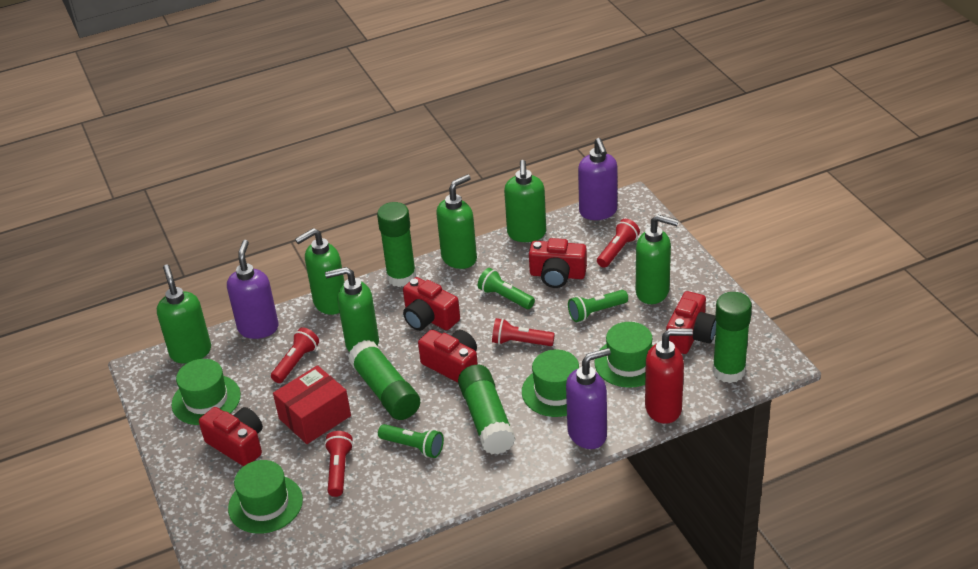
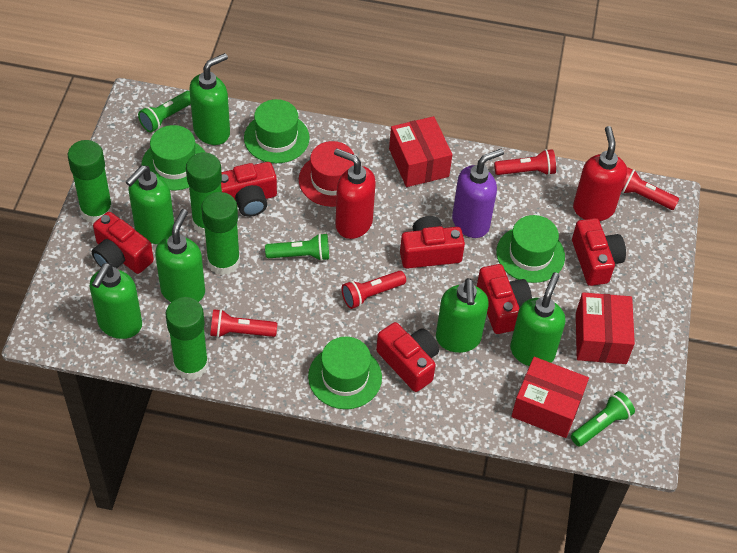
purple soap dispenser: 3 -> 1
red box: 1 -> 3
red camera: 5 -> 6
red hat: 0 -> 1
red soap dispenser: 1 -> 2

